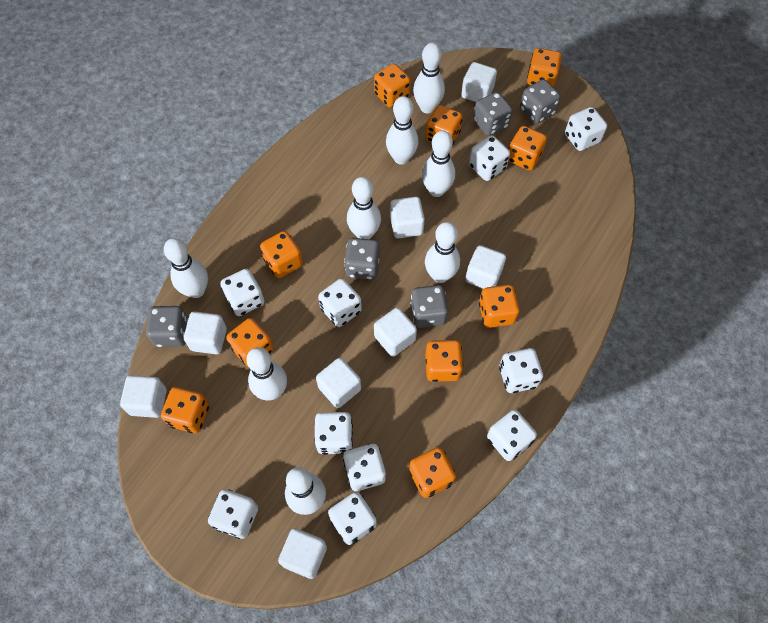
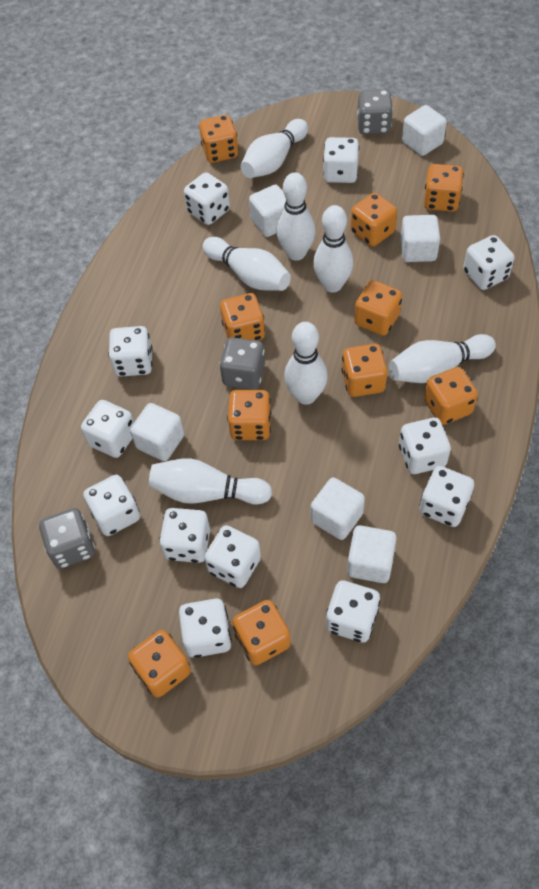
grey dice: 5 -> 3
white bowling pin: 8 -> 7
white cube: 8 -> 6
white dice: 10 -> 12

